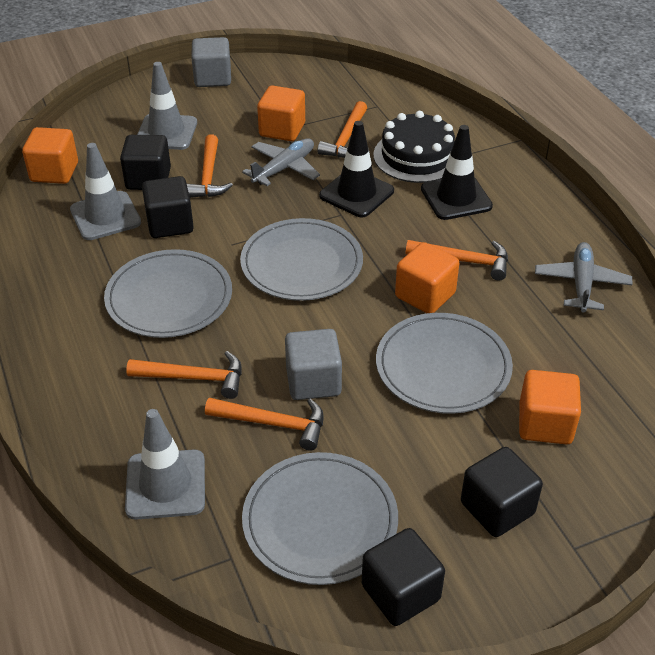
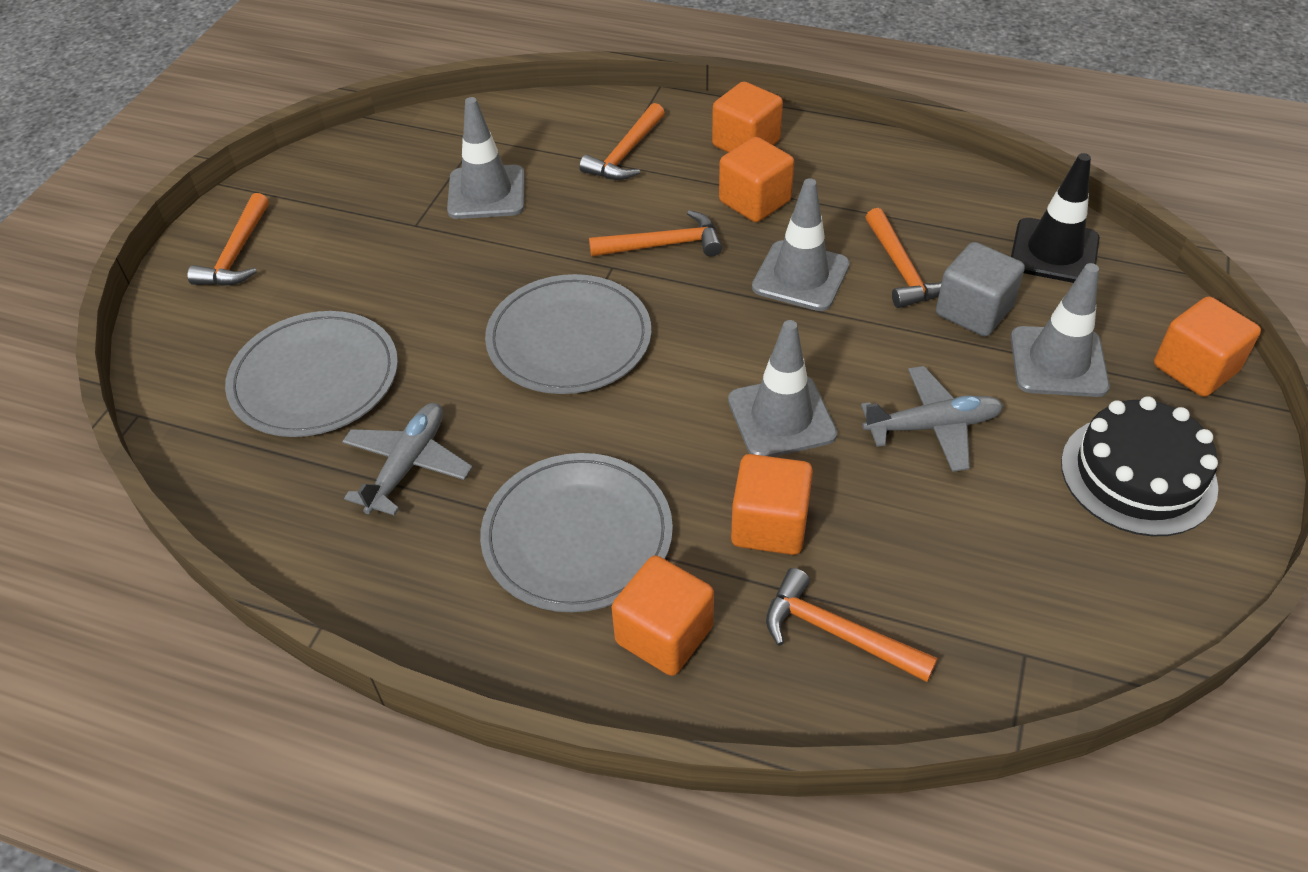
black cube: 4 -> 0
black traffic cone: 2 -> 1
grey cube: 2 -> 1
grey plate: 4 -> 3
grey traffic cone: 3 -> 4
orange cube: 4 -> 5

